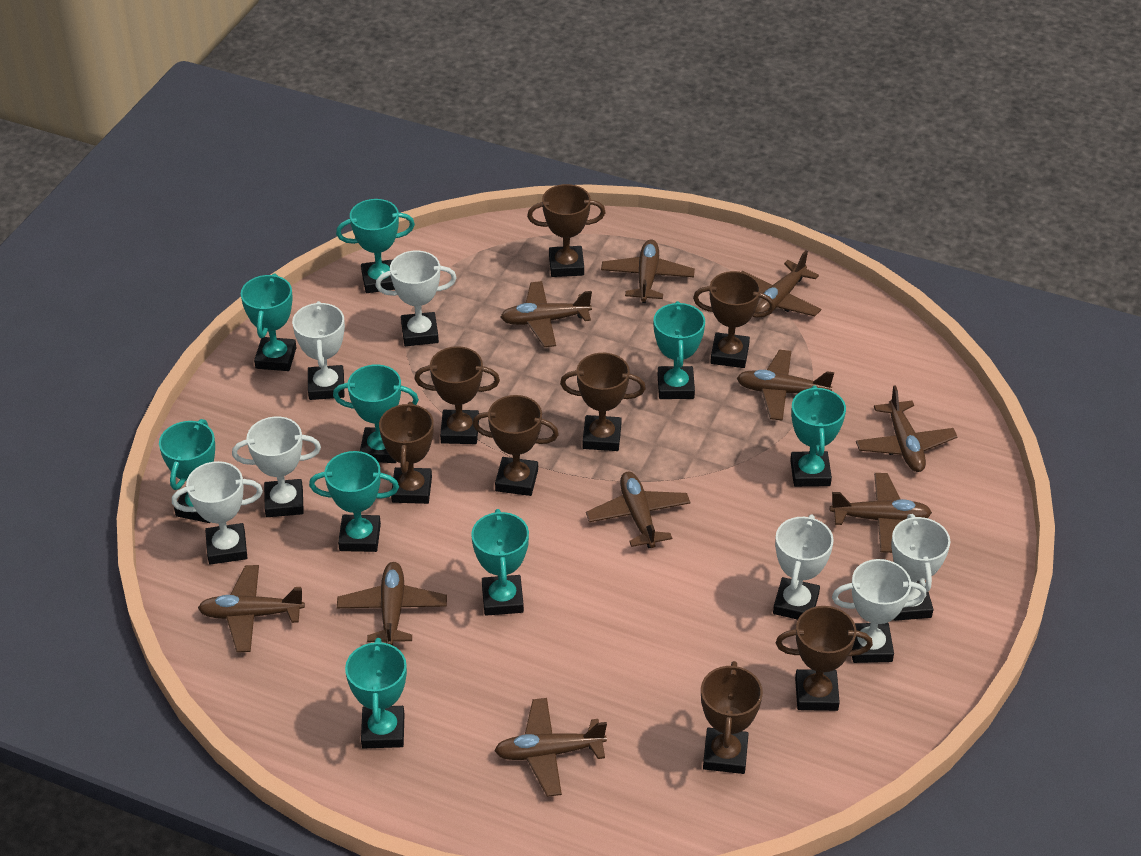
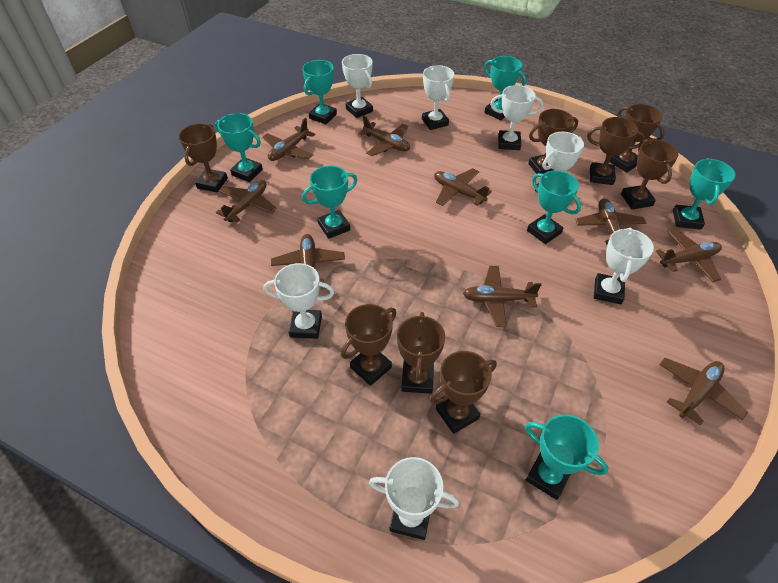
brown plane: 10 -> 9
turquoise trophy: 9 -> 7

